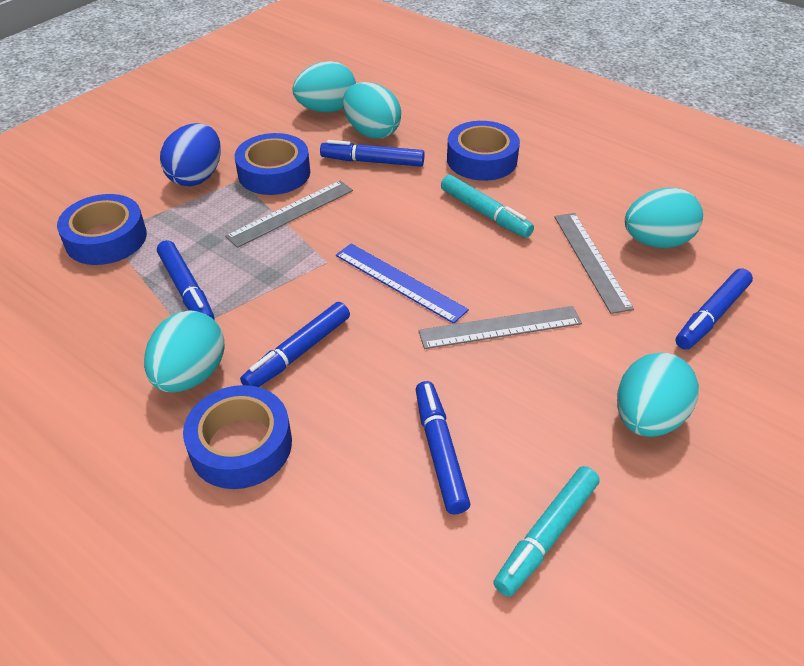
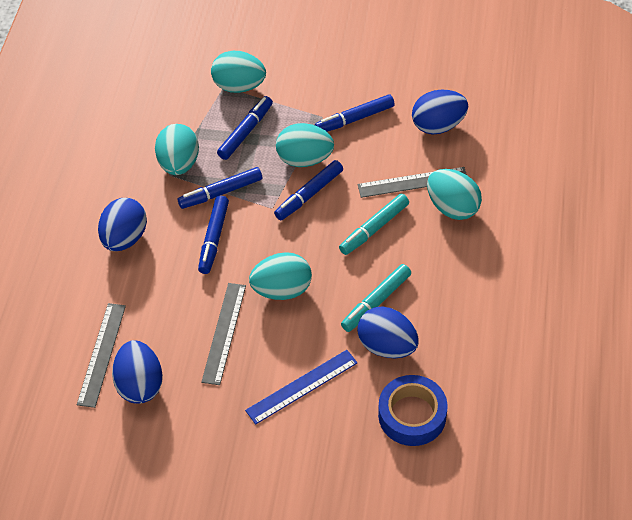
blue egg: 1 -> 4
blue tape: 4 -> 1

